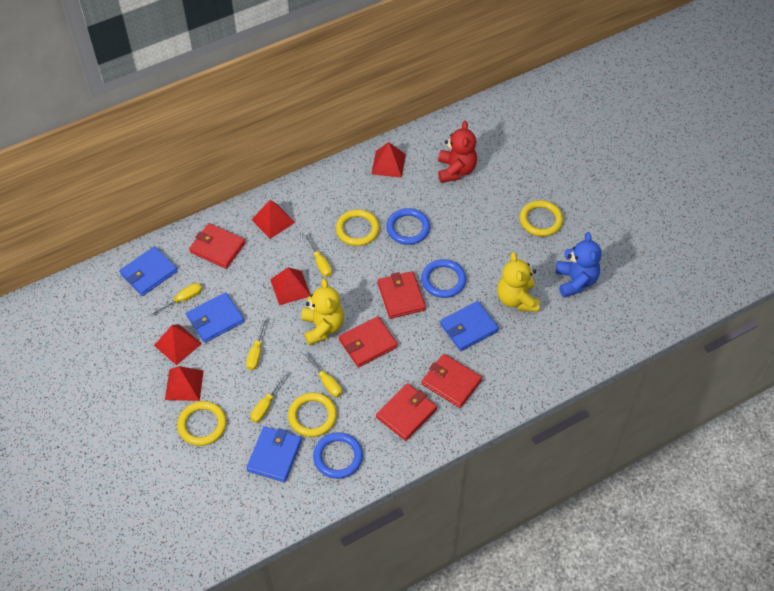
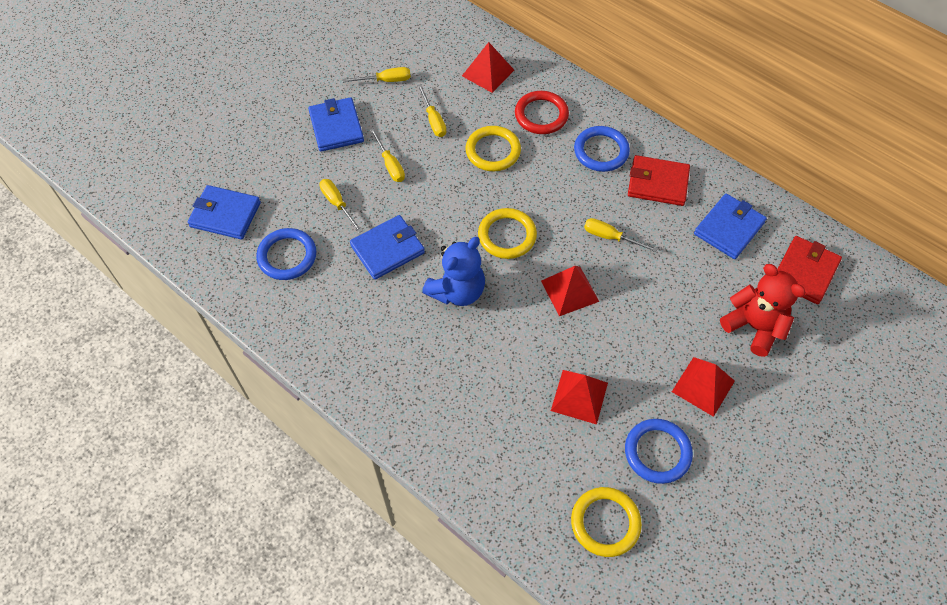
red pyramid: 5 -> 4
red ring: 0 -> 1
red wallet: 5 -> 2
yellow ring: 4 -> 3
yellow teddy bear: 2 -> 0

